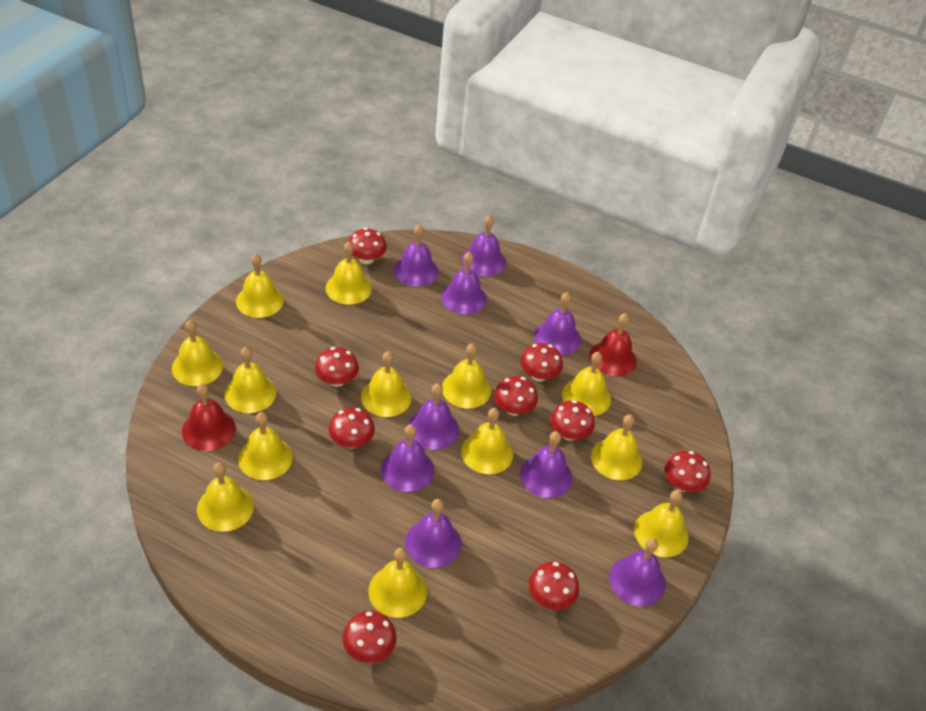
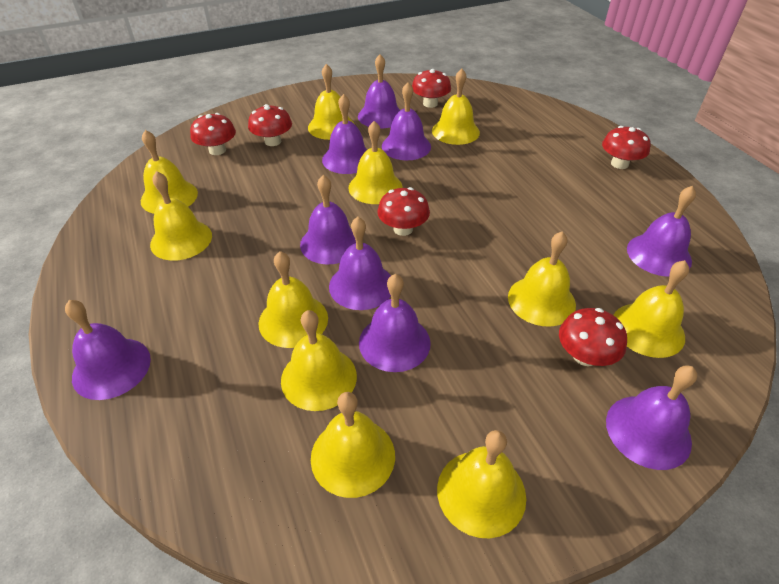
red bell: 2 -> 0
red mushroom: 9 -> 6
yellow bell: 13 -> 11

